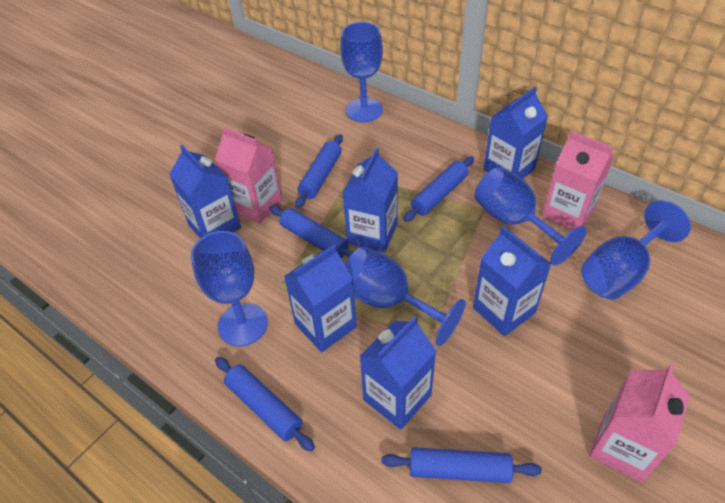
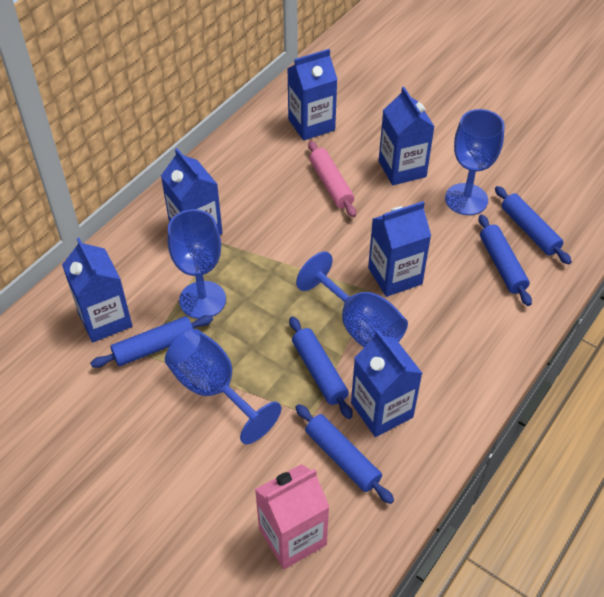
blue goblet: 5 -> 4
pink carton: 3 -> 1
pink rolling pin: 0 -> 1

